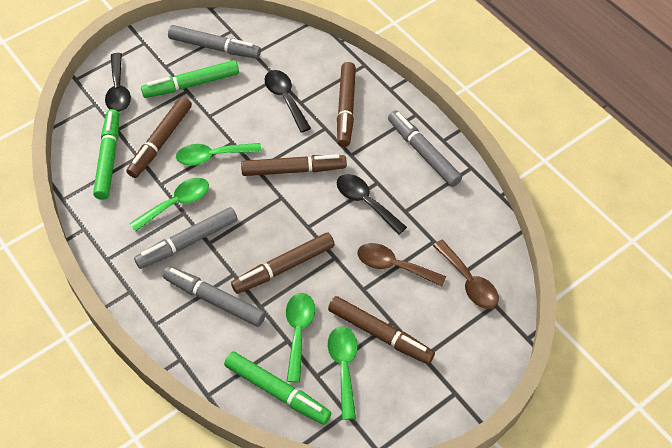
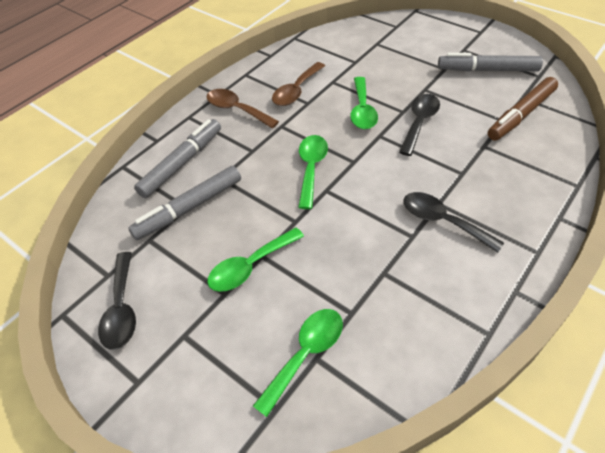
brown marker: 5 -> 1
green marker: 3 -> 0
grey marker: 4 -> 3

